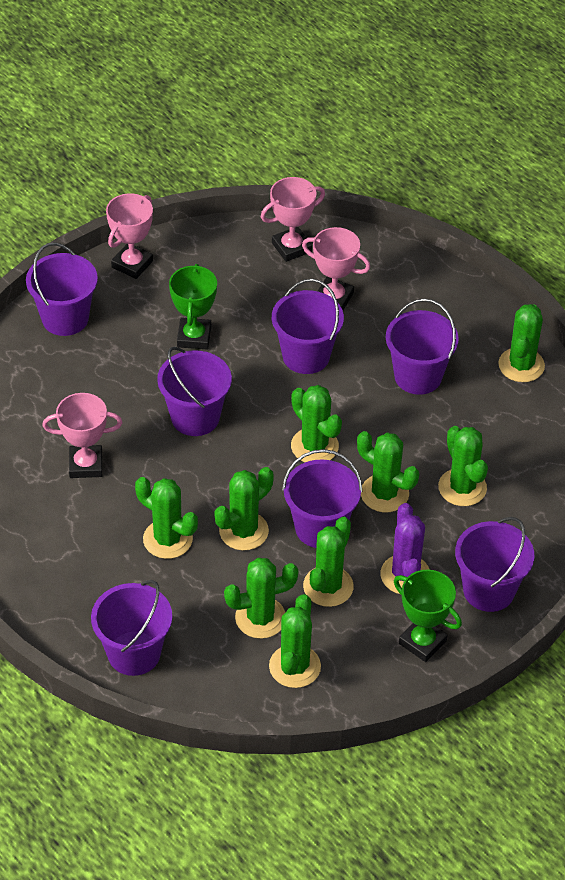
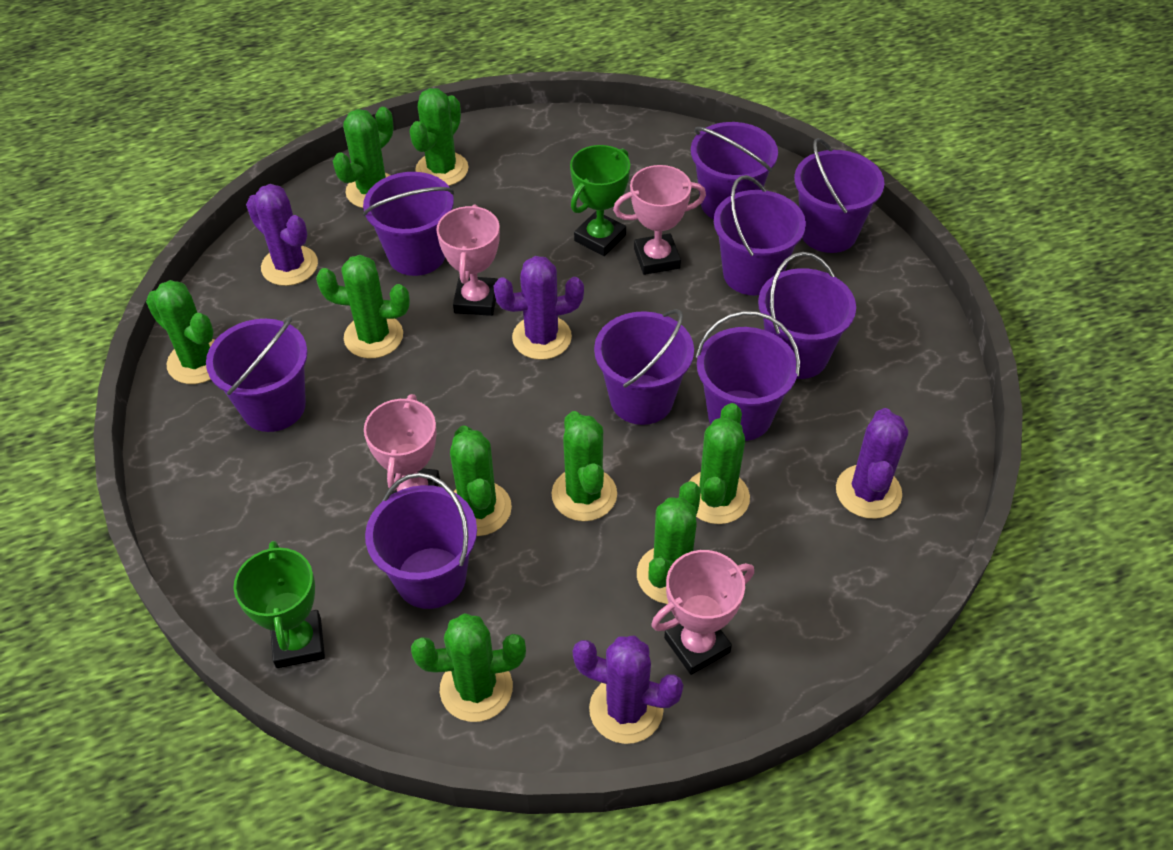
purple bucket: 7 -> 9
purple cactus: 1 -> 4

